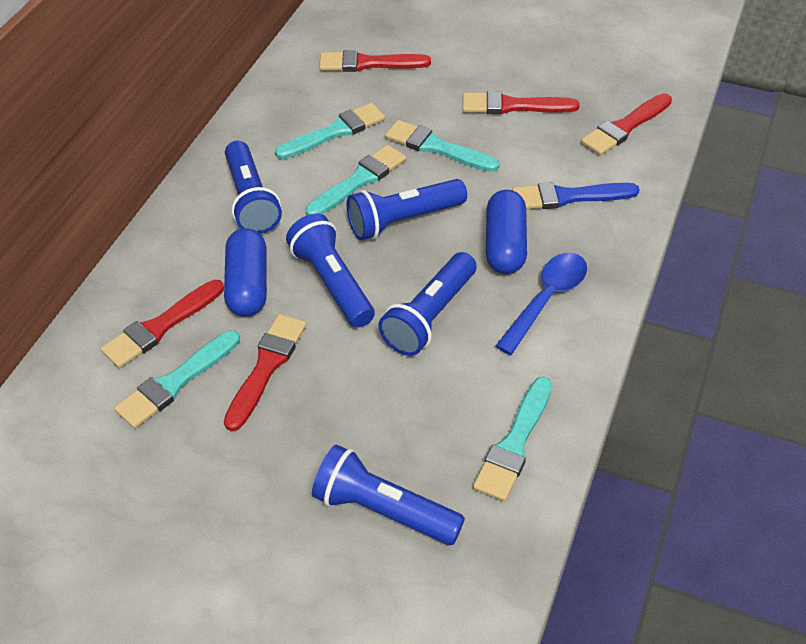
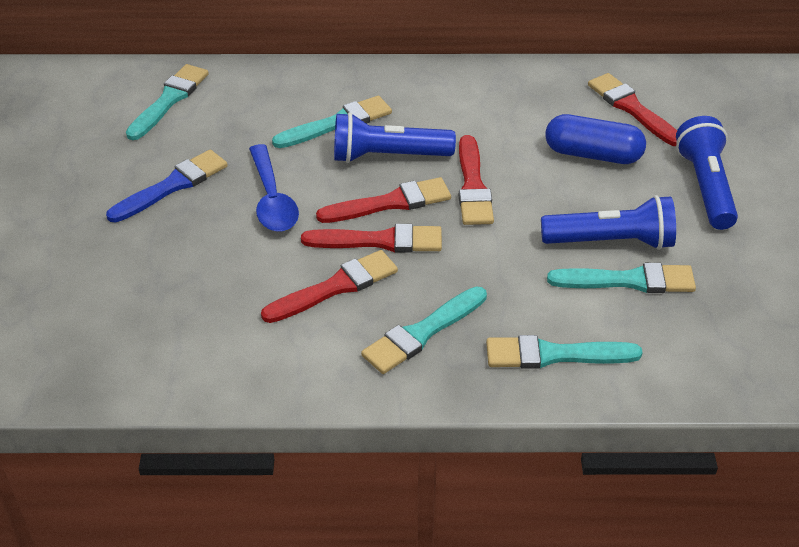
blue capsule: 2 -> 1
blue flashlight: 5 -> 3

